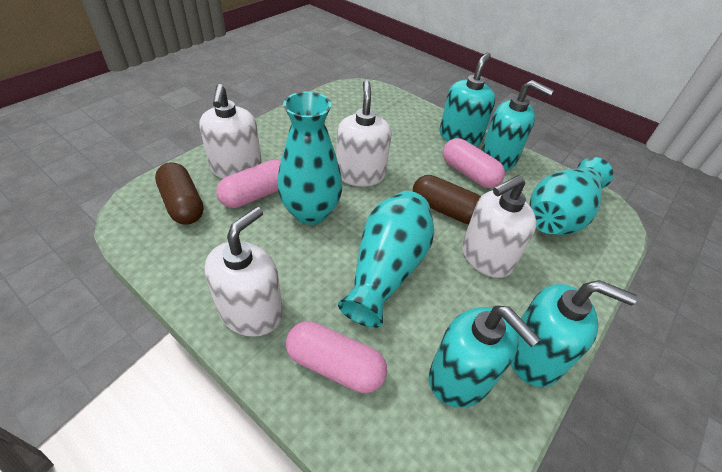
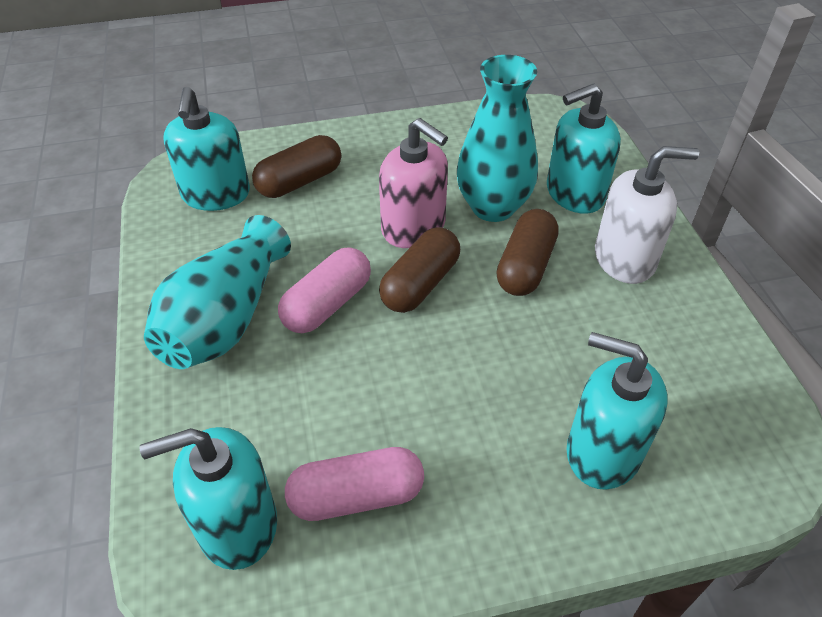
brown capsule: 2 -> 3
pink capsule: 3 -> 2
pink soap dispenser: 0 -> 1
turquoise vase: 3 -> 2
white soap dispenser: 4 -> 1

